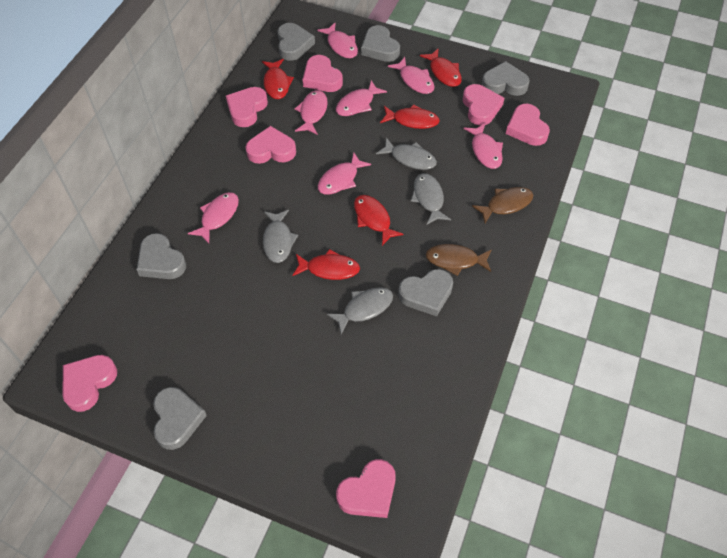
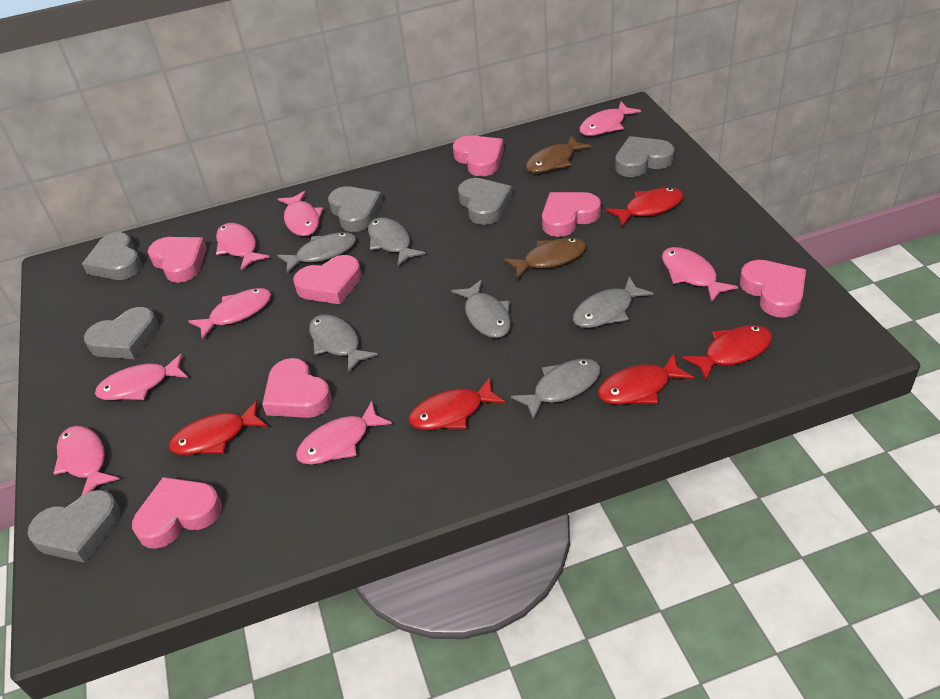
grey fish: 4 -> 6
pink fish: 7 -> 8

